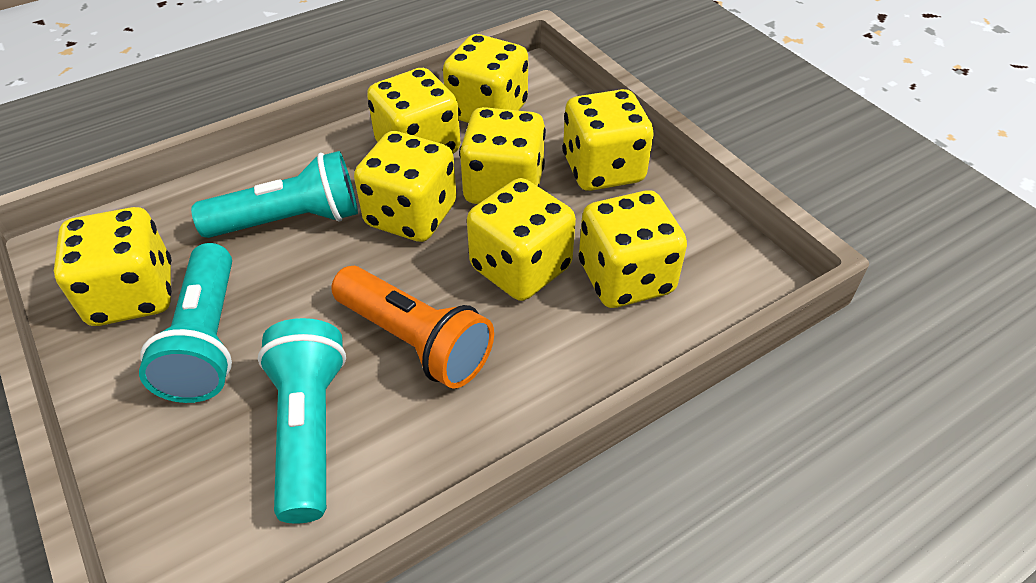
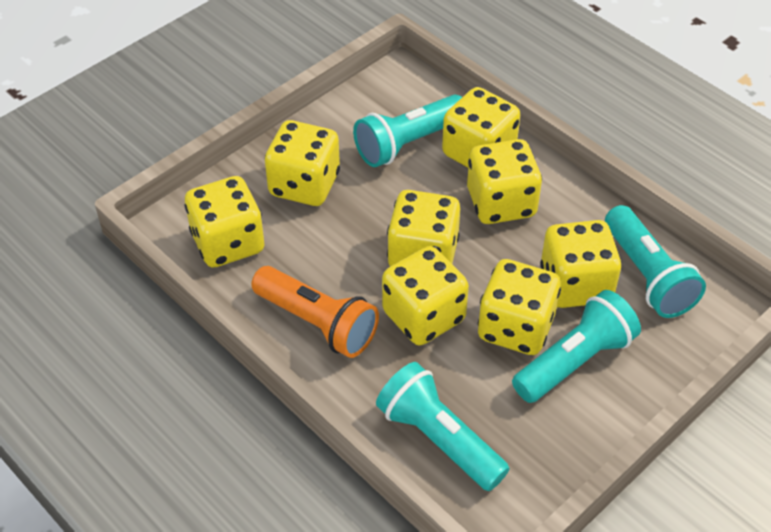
turquoise flashlight: 3 -> 4

